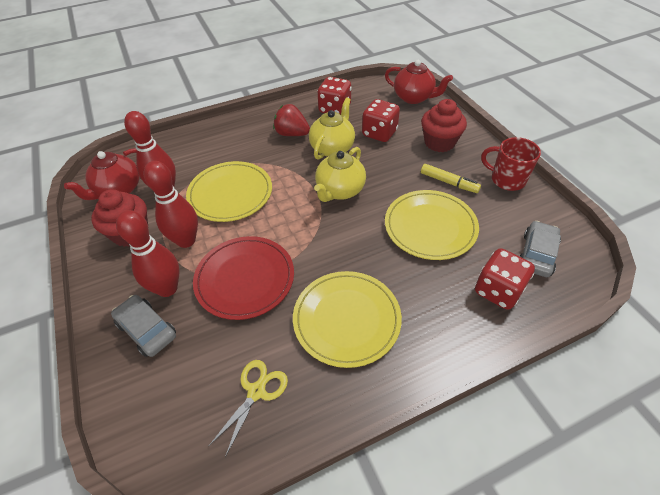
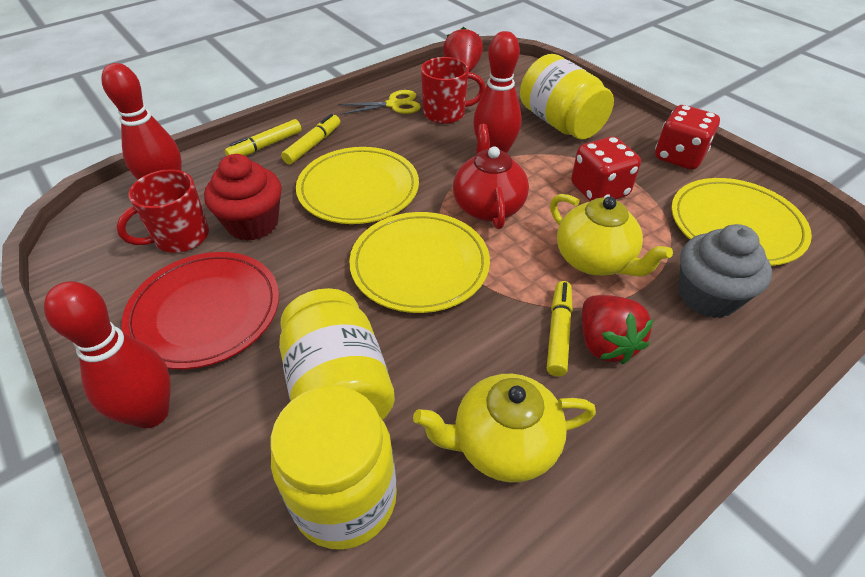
grey car: 2 -> 0
grey cupcake: 0 -> 1
red cupcake: 2 -> 1
red dice: 3 -> 2
red mug: 1 -> 2
red strawberry: 1 -> 2
red teapot: 2 -> 1
yellow jar: 0 -> 3
yellow marker: 1 -> 3

